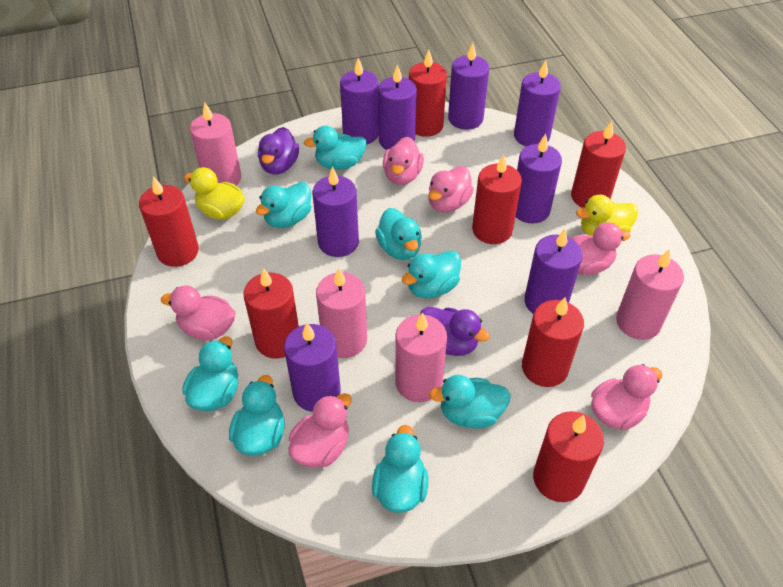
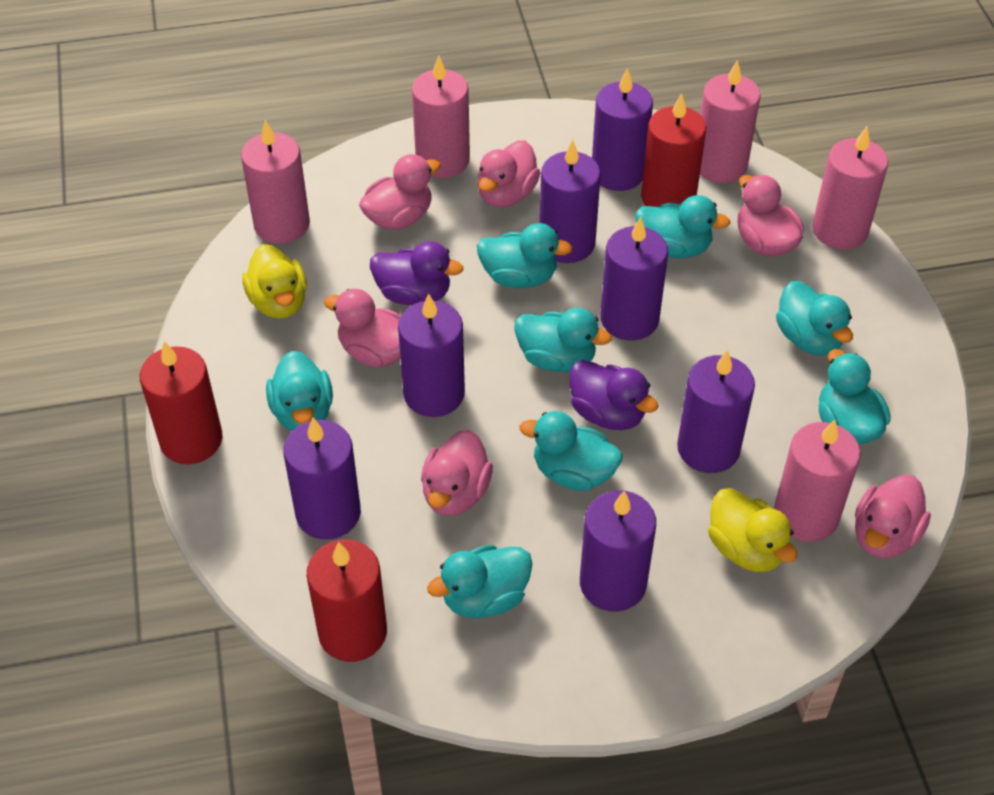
pink candle: 4 -> 5
purple candle: 8 -> 7
red candle: 7 -> 3

